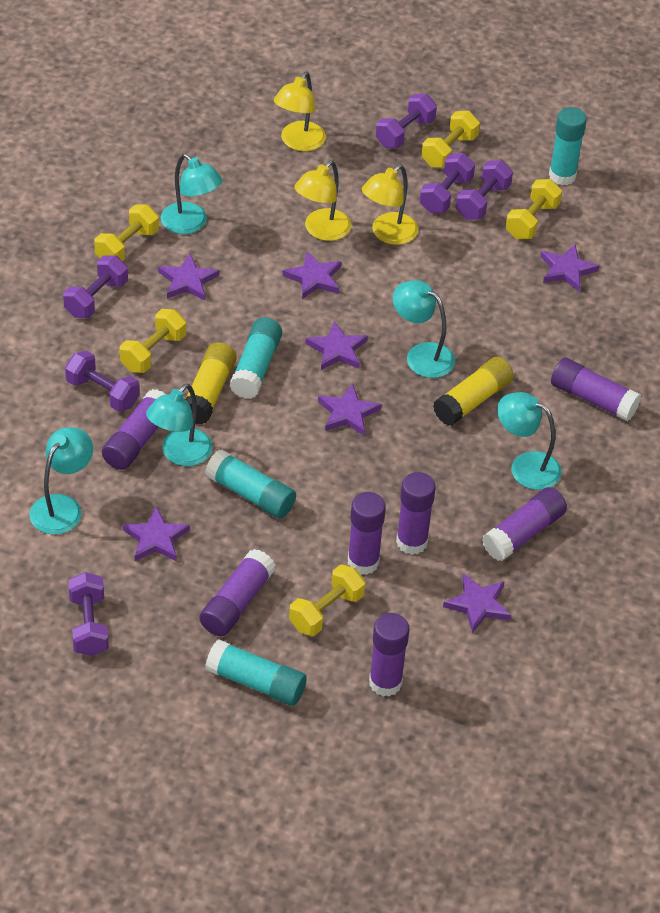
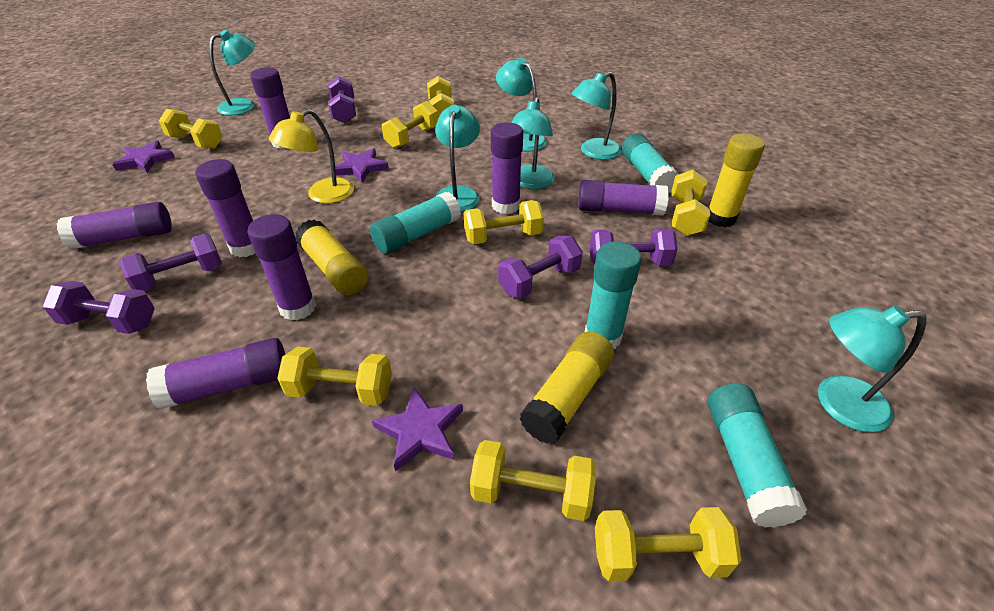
purple dumbbell: 6 -> 5
purple star: 7 -> 3
turquoise lamp: 5 -> 6
yellow dumbbell: 5 -> 8
yellow glue stick: 2 -> 3
yellow lamp: 3 -> 1

